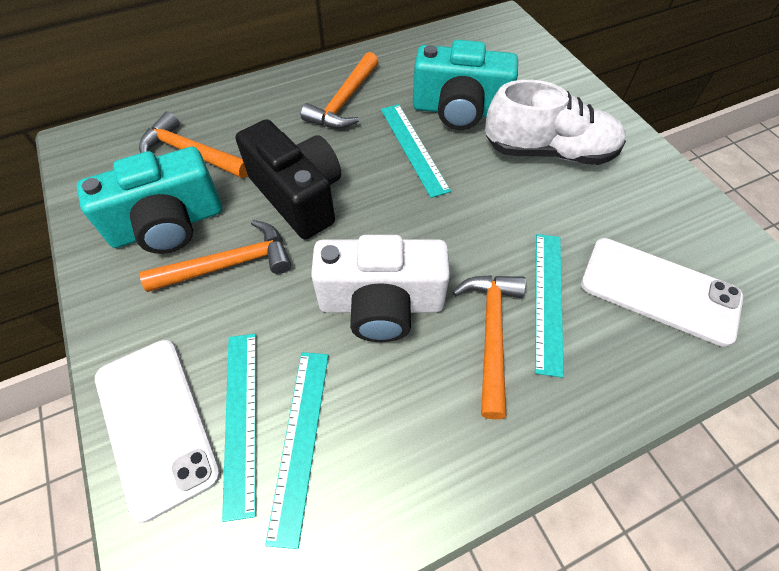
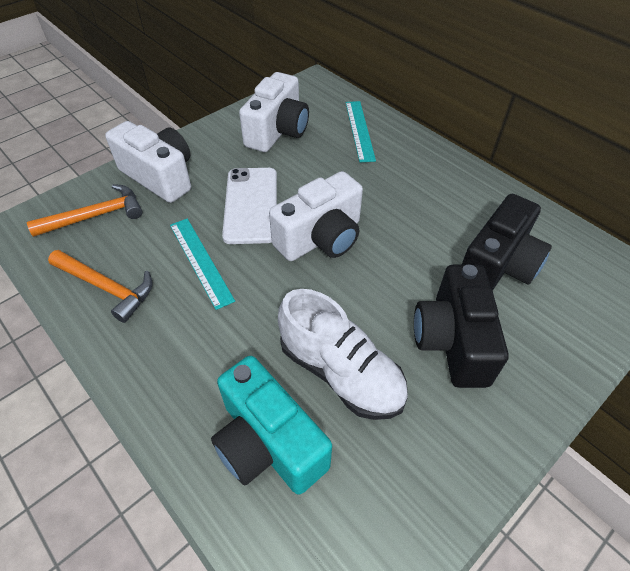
black camera: 1 -> 2
orange hammer: 4 -> 2
turquoise camera: 2 -> 1
turquoise ruler: 4 -> 2
white camera: 1 -> 3
white phone: 2 -> 1

